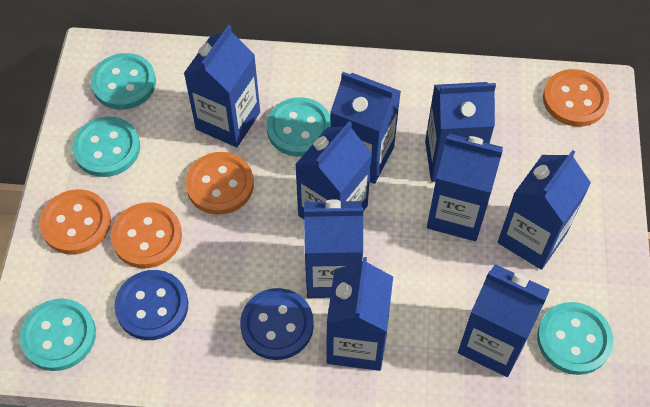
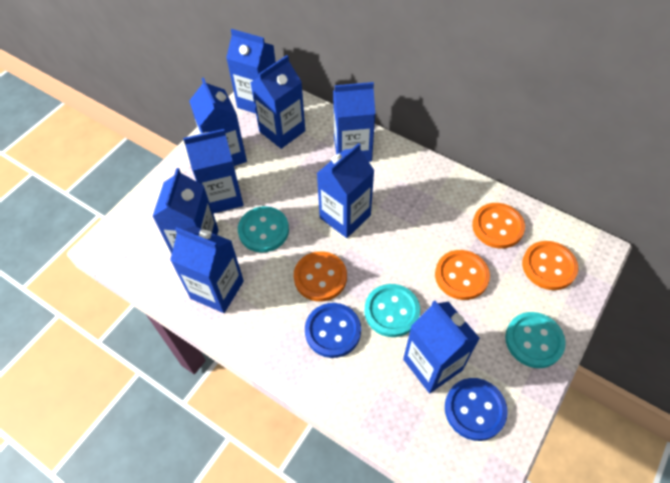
turquoise button: 5 -> 3

